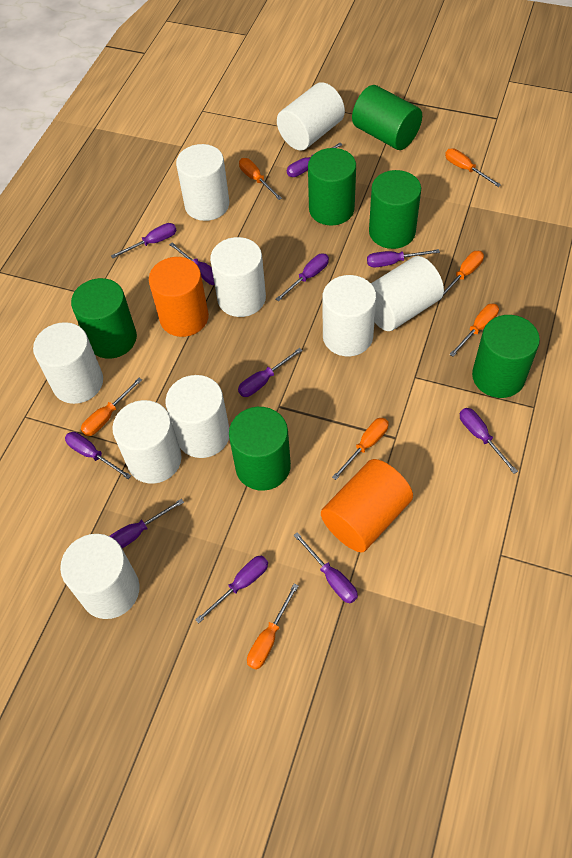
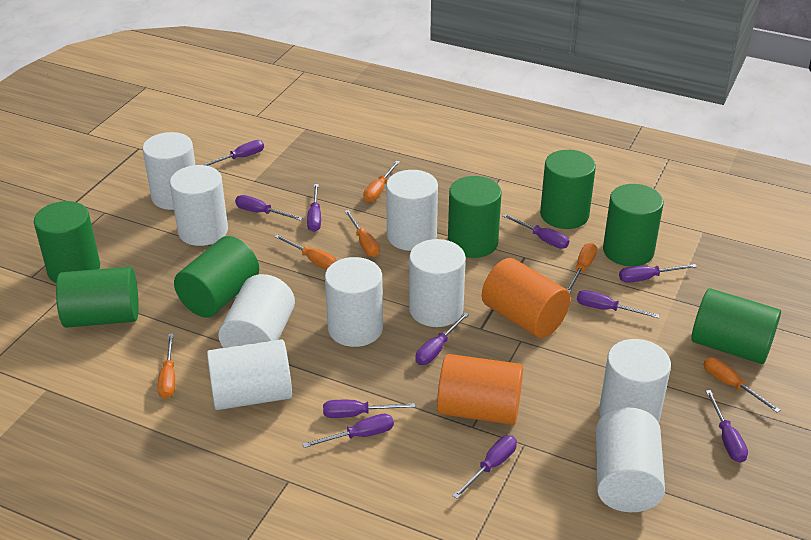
green cylinder: 6 -> 7
orange screwdriver: 7 -> 6

